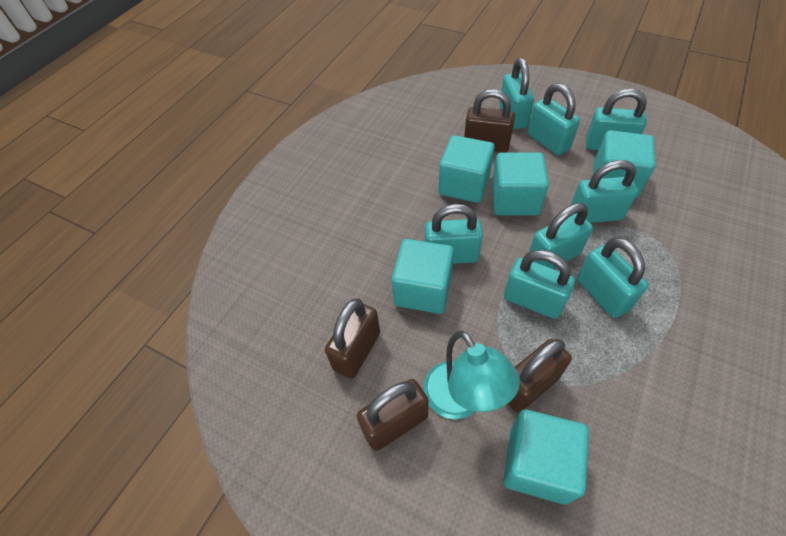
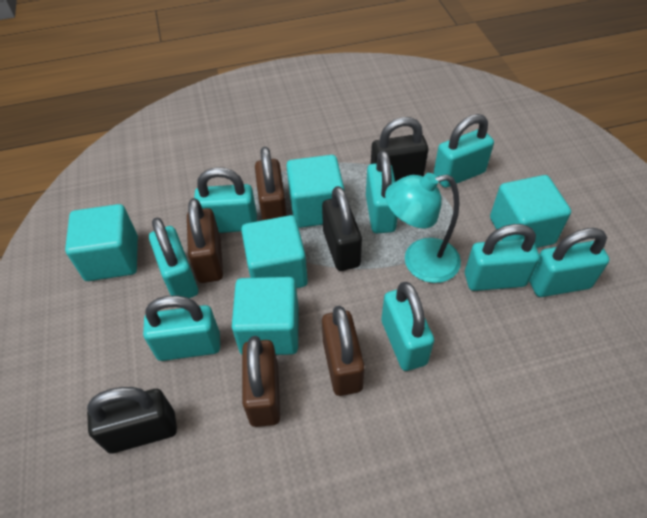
black padlock: 0 -> 3

